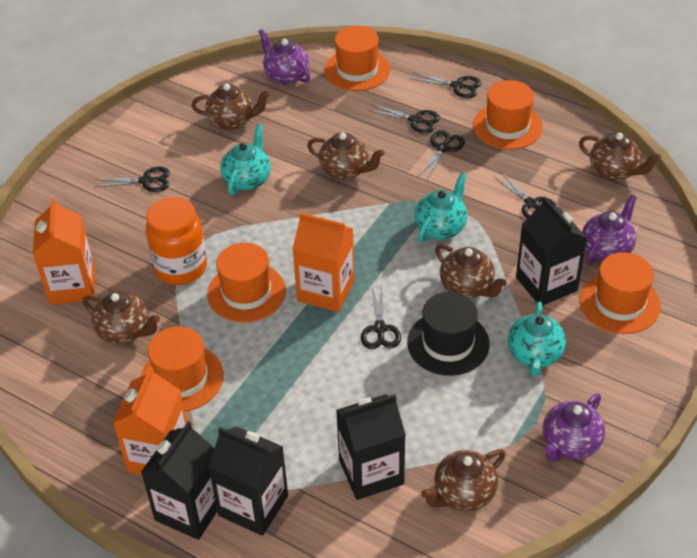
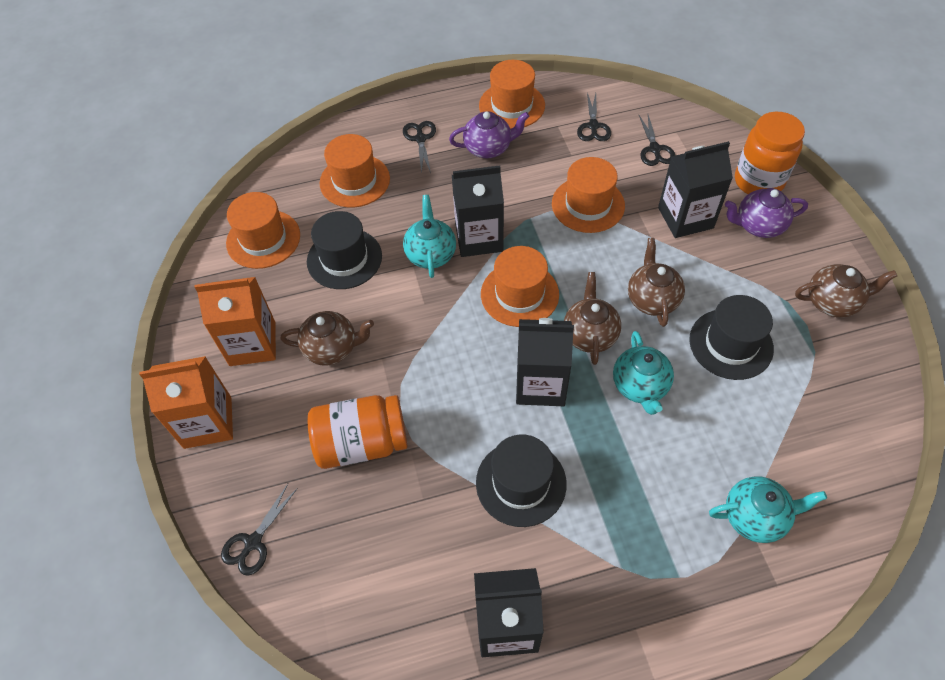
black hat: 1 -> 3
black scissors: 6 -> 4
brown teapot: 6 -> 4
orange carton: 3 -> 2
orange jar: 1 -> 2
purple teapot: 3 -> 2

